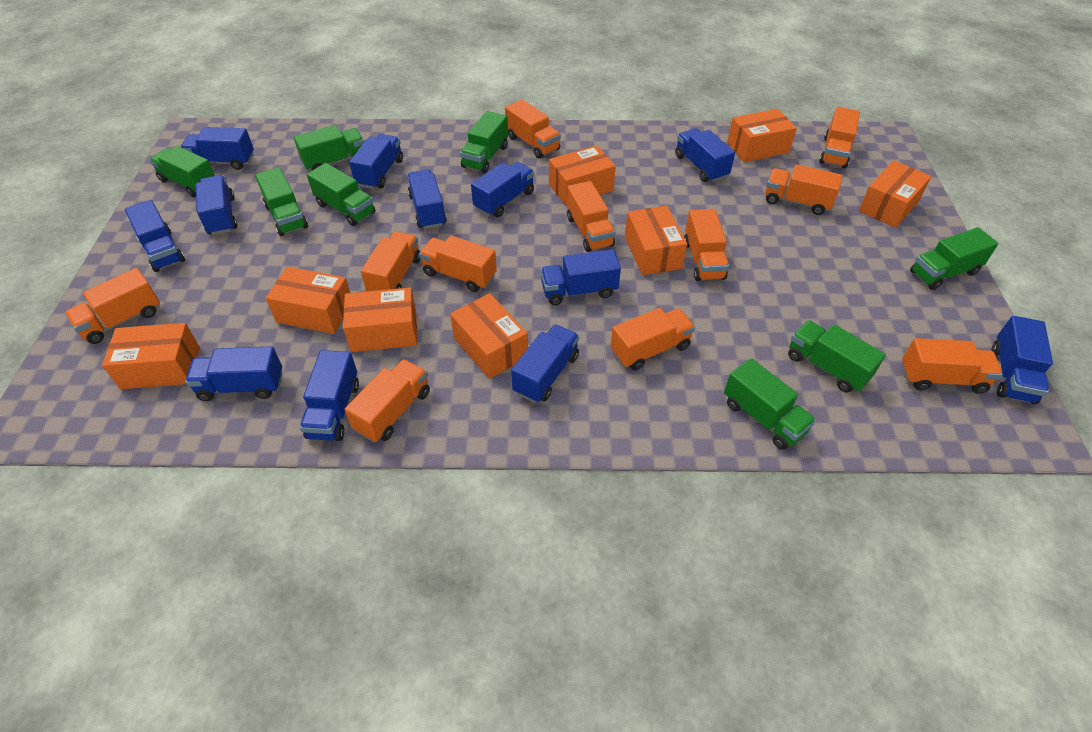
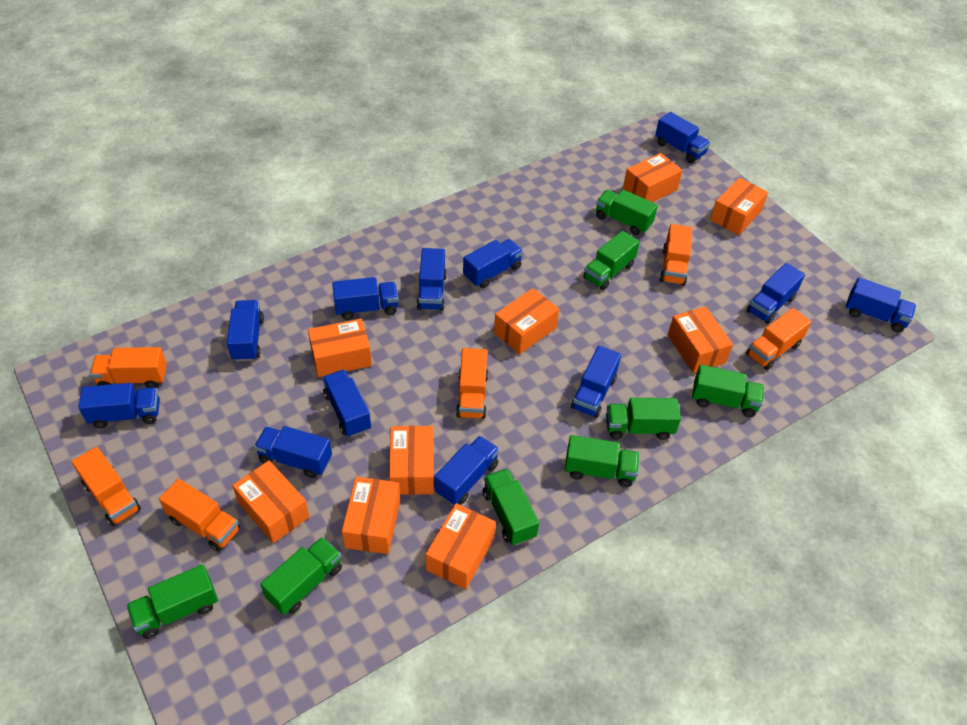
orange box: 8 -> 9
orange truck: 11 -> 6

